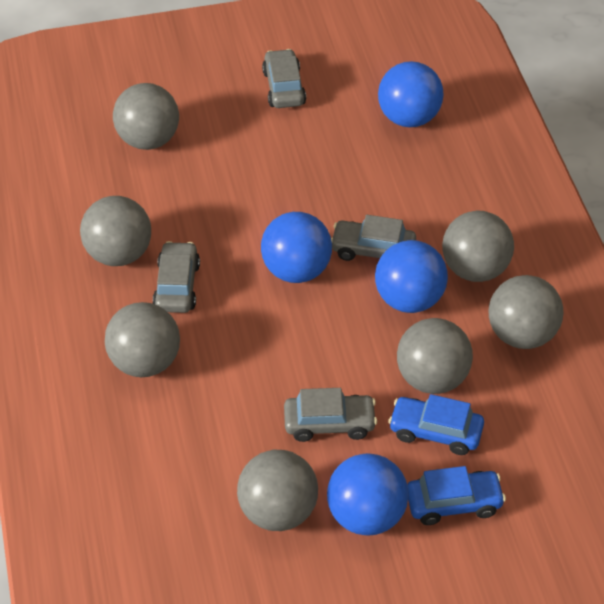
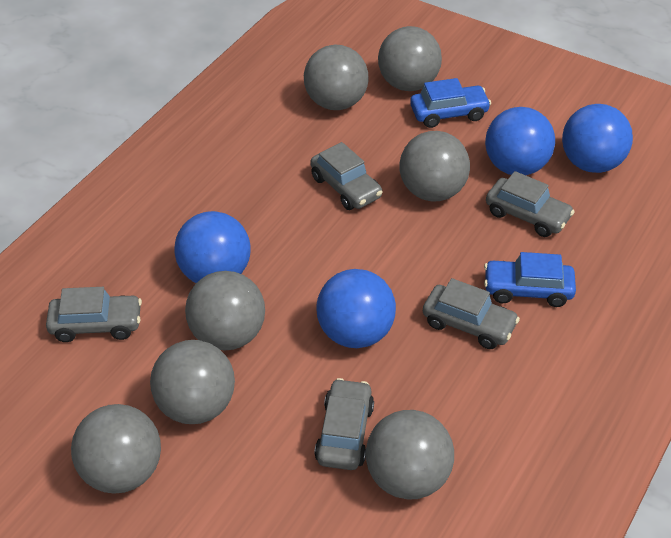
grey car: 4 -> 5

